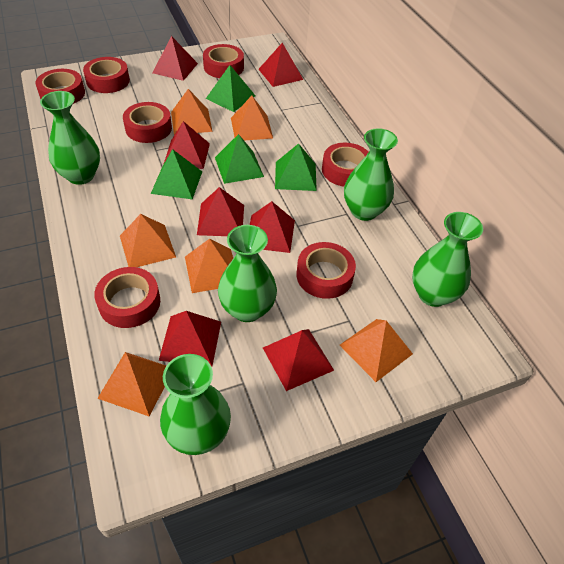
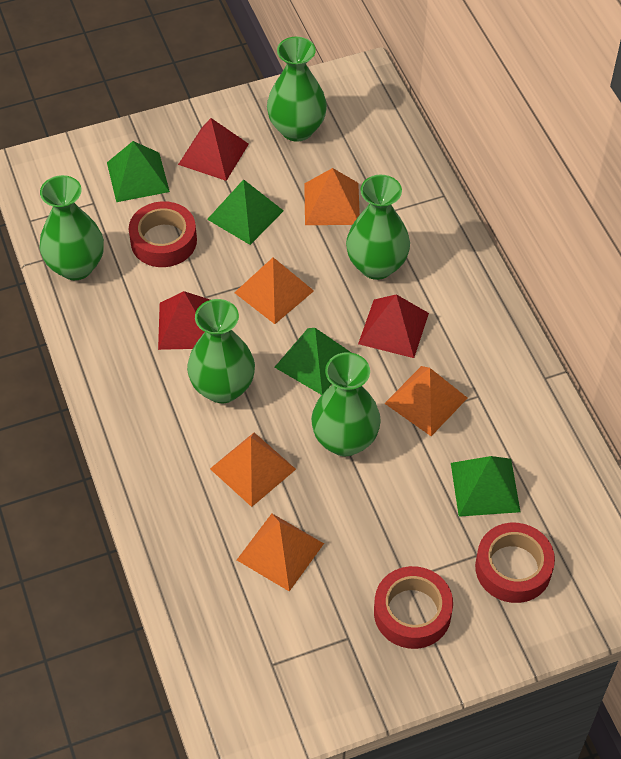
orange pyramid: 6 -> 5
red pyramid: 7 -> 3
red tape: 7 -> 3

